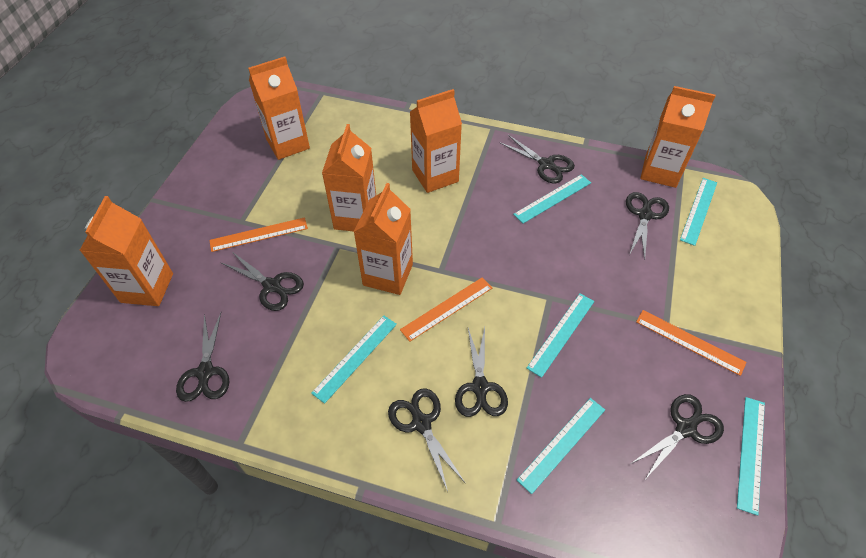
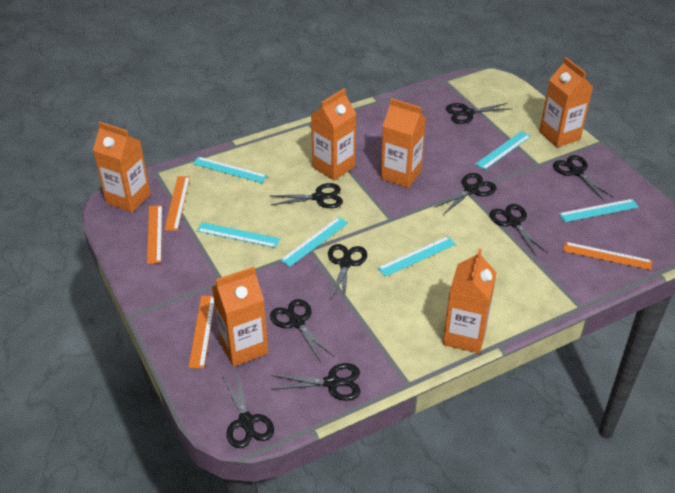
black scissors: 7 -> 9
orange ruler: 3 -> 4

